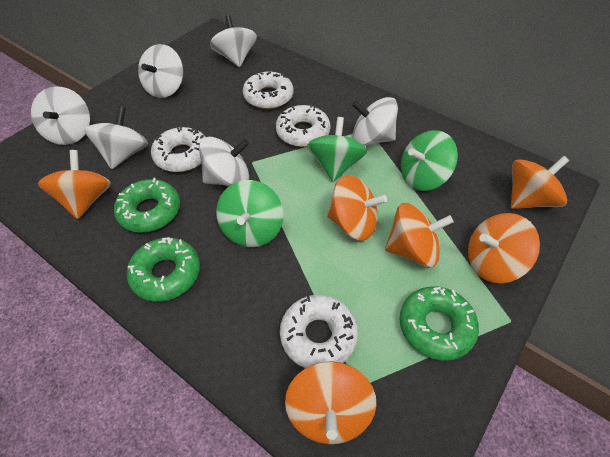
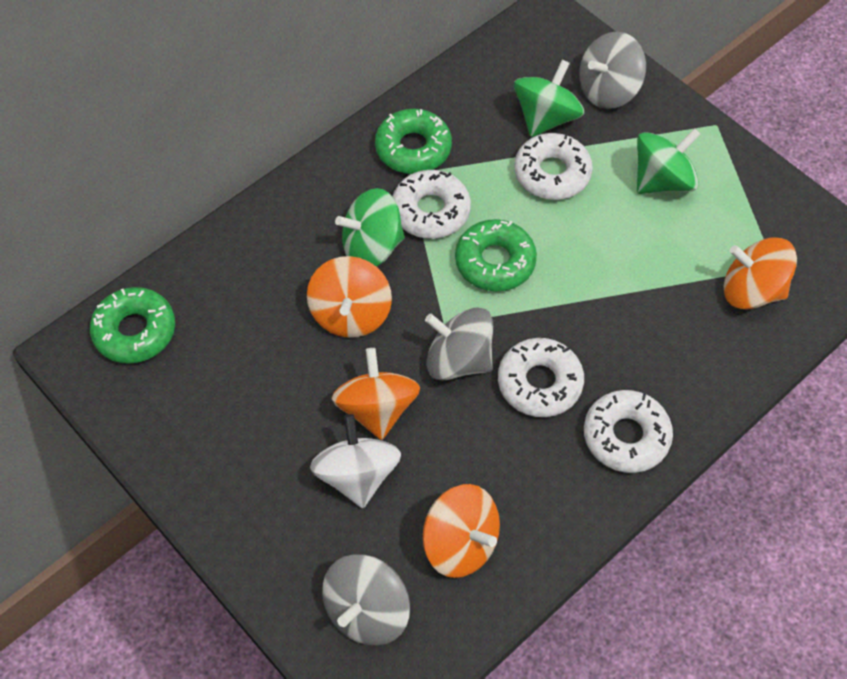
grey spinning top: 0 -> 3
orange spinning top: 6 -> 4
white spinning top: 6 -> 1

